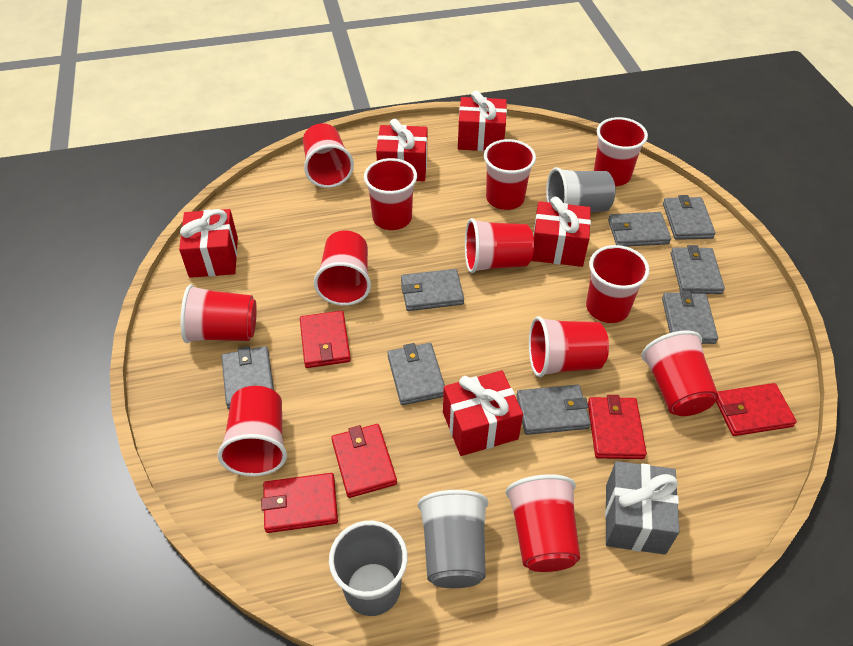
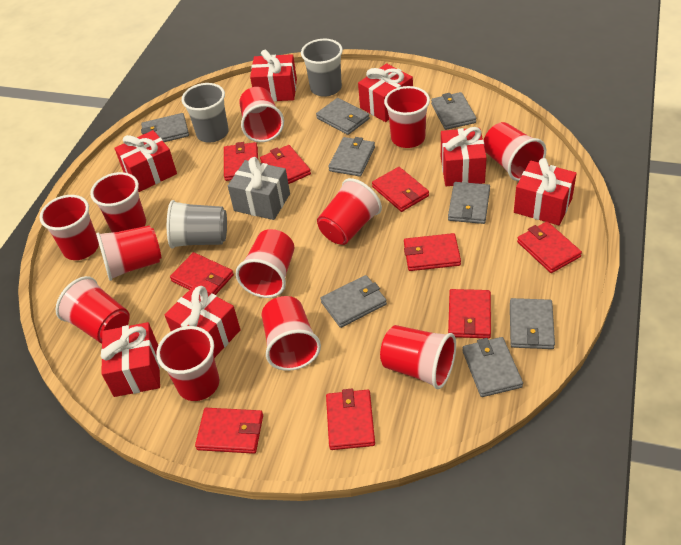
red gift: 5 -> 7
red wallet: 5 -> 9

